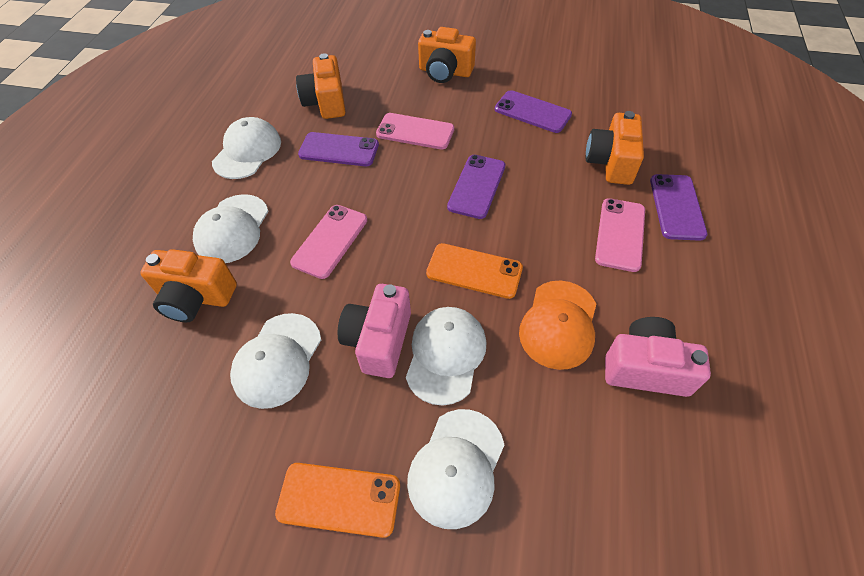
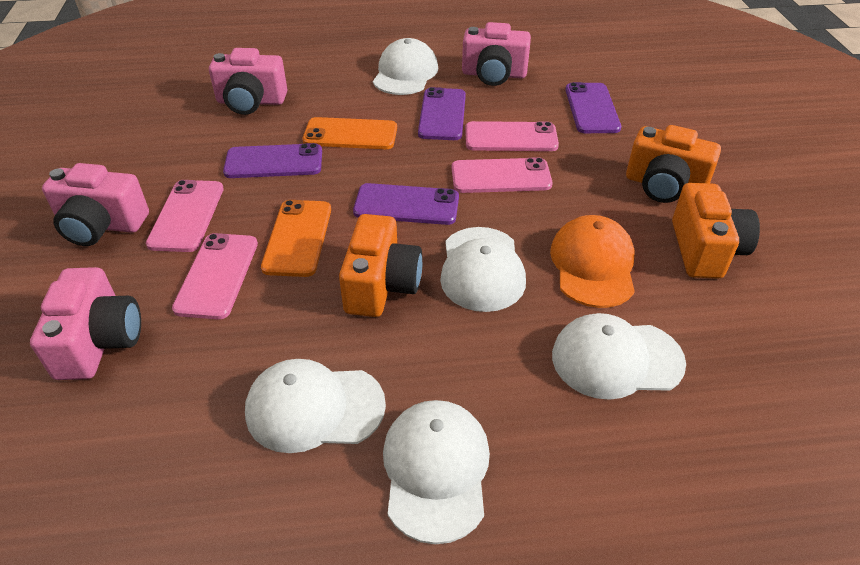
orange camera: 4 -> 3
pink camera: 2 -> 4
pink phone: 3 -> 4

